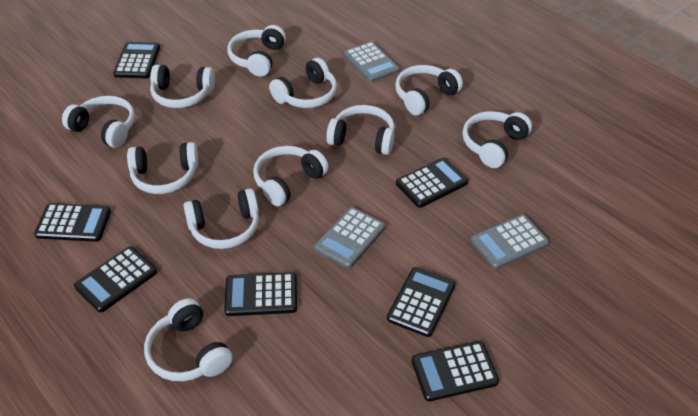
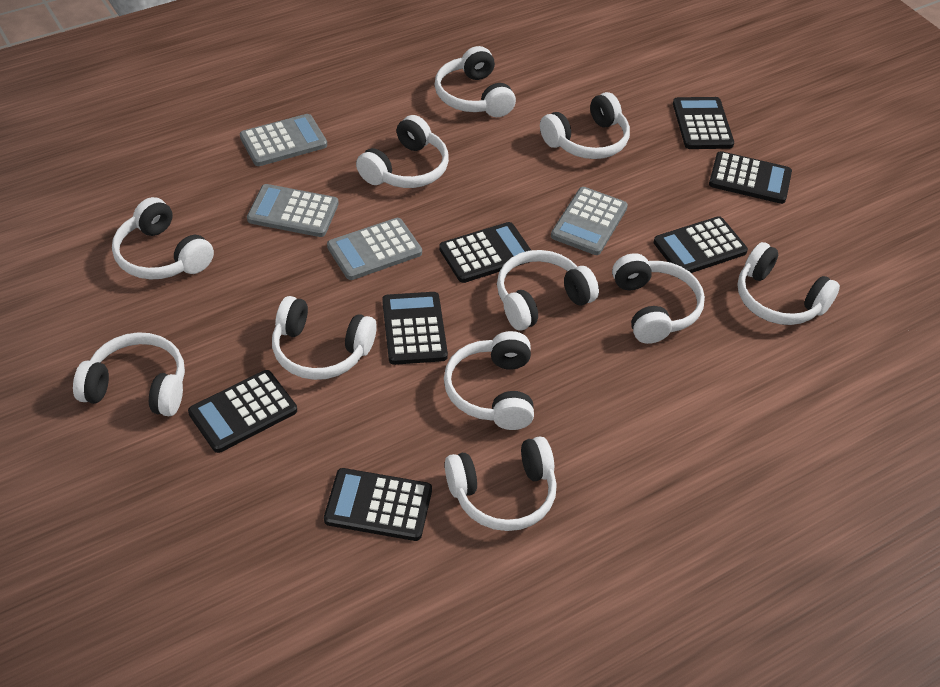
grey calculator: 3 -> 4

